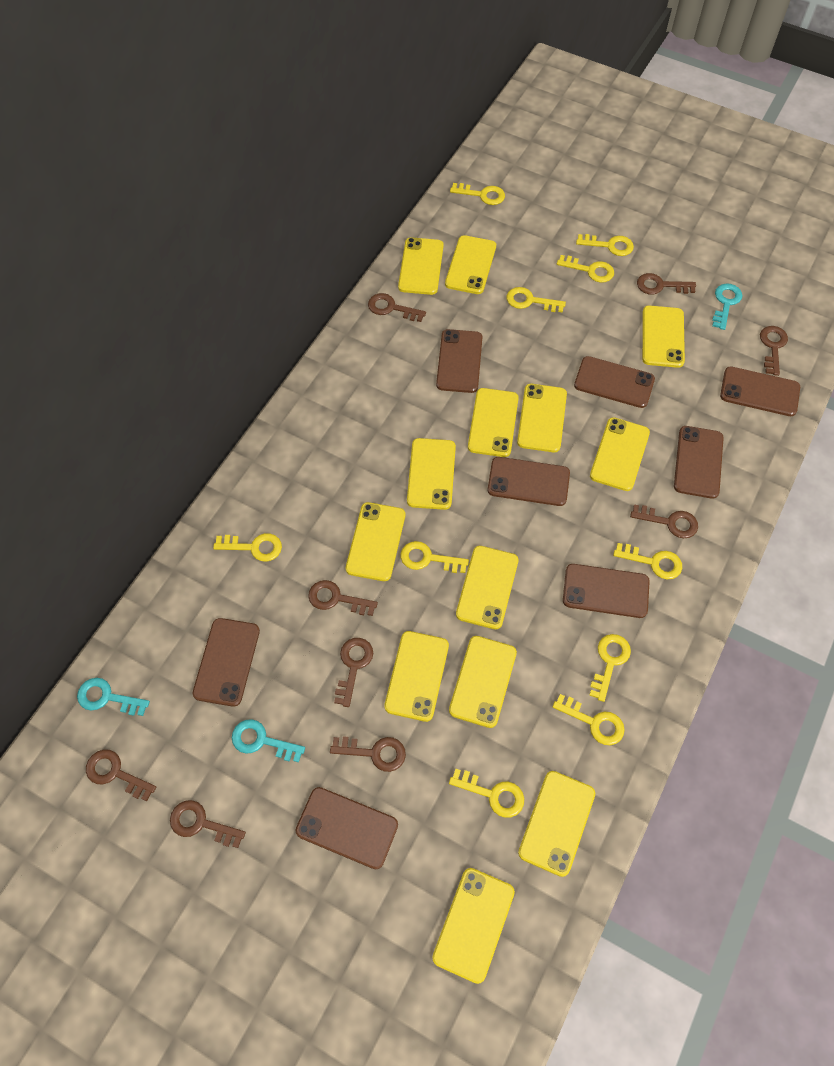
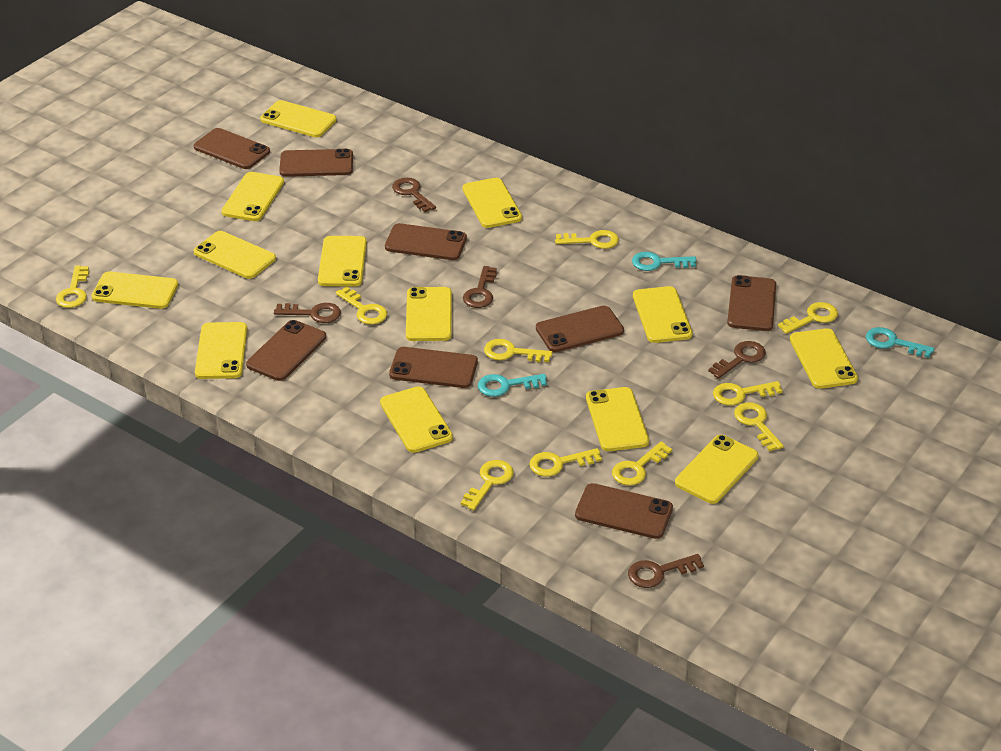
brown key: 9 -> 5

